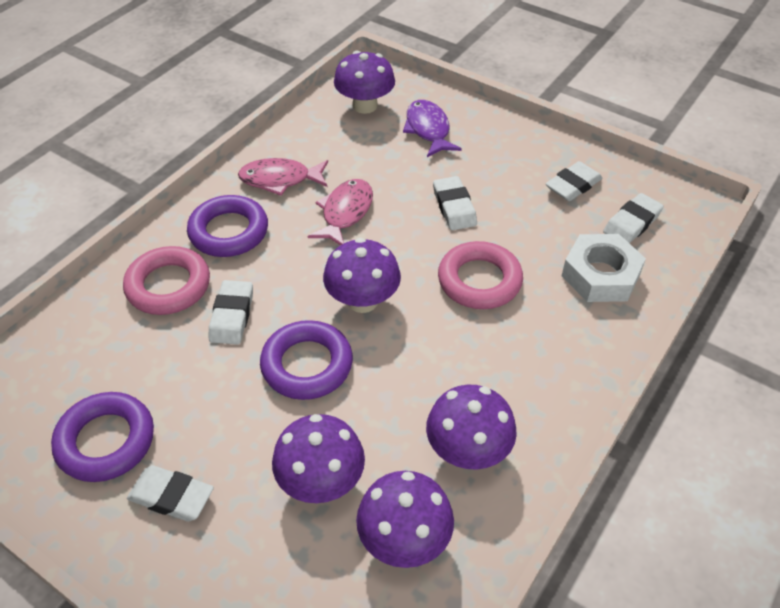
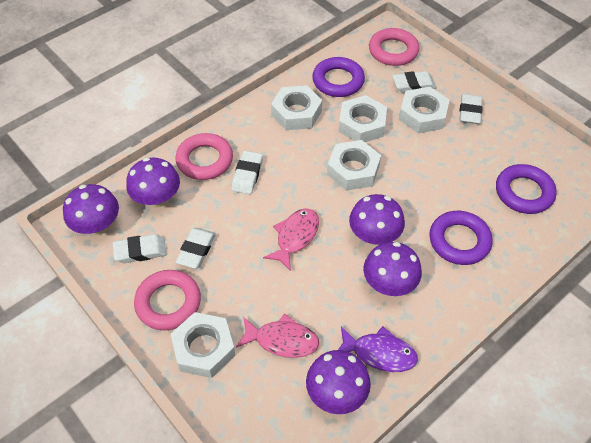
pink ring: 2 -> 3
white nut: 1 -> 5

